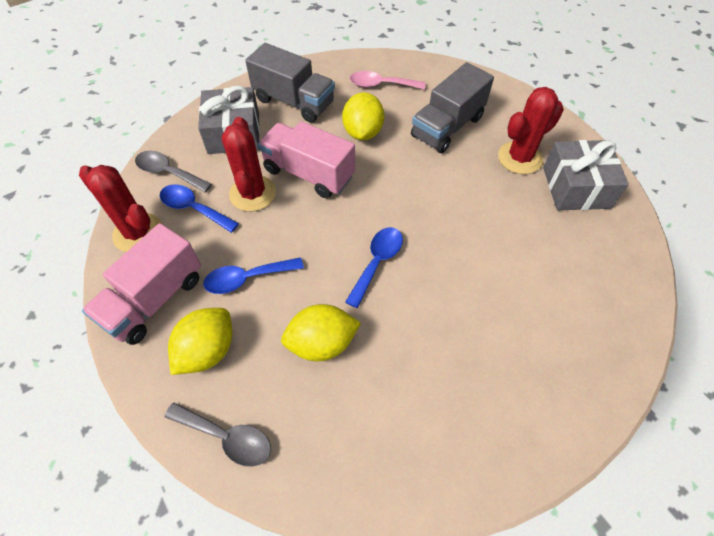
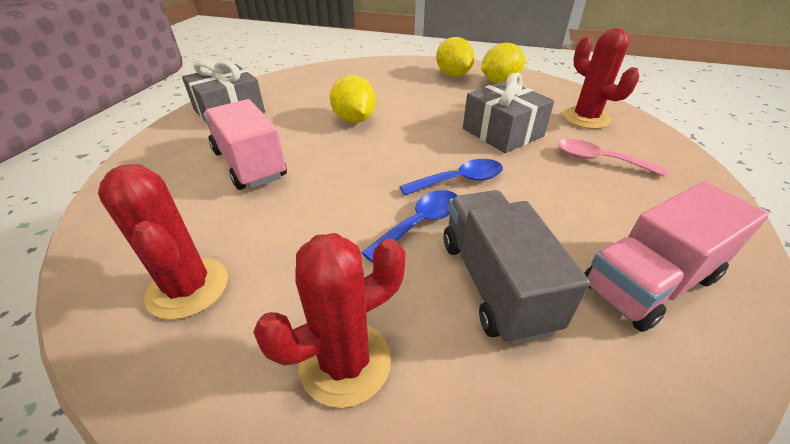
blue spoon: 3 -> 2
grey spoon: 2 -> 0
grey truck: 2 -> 1

